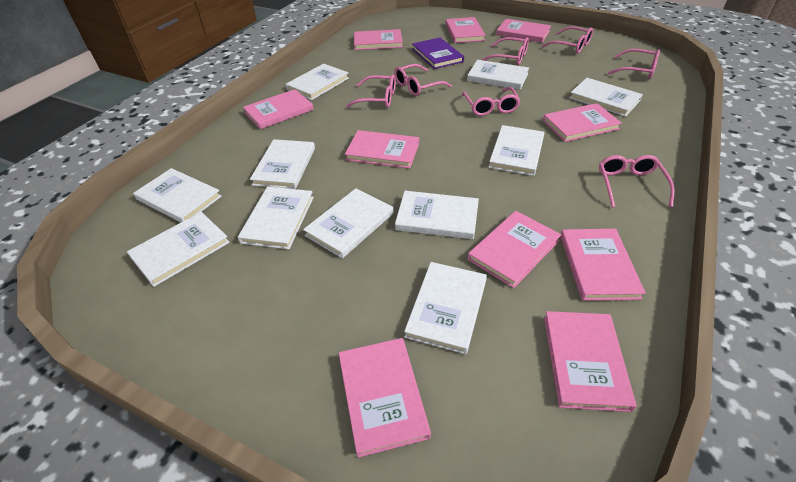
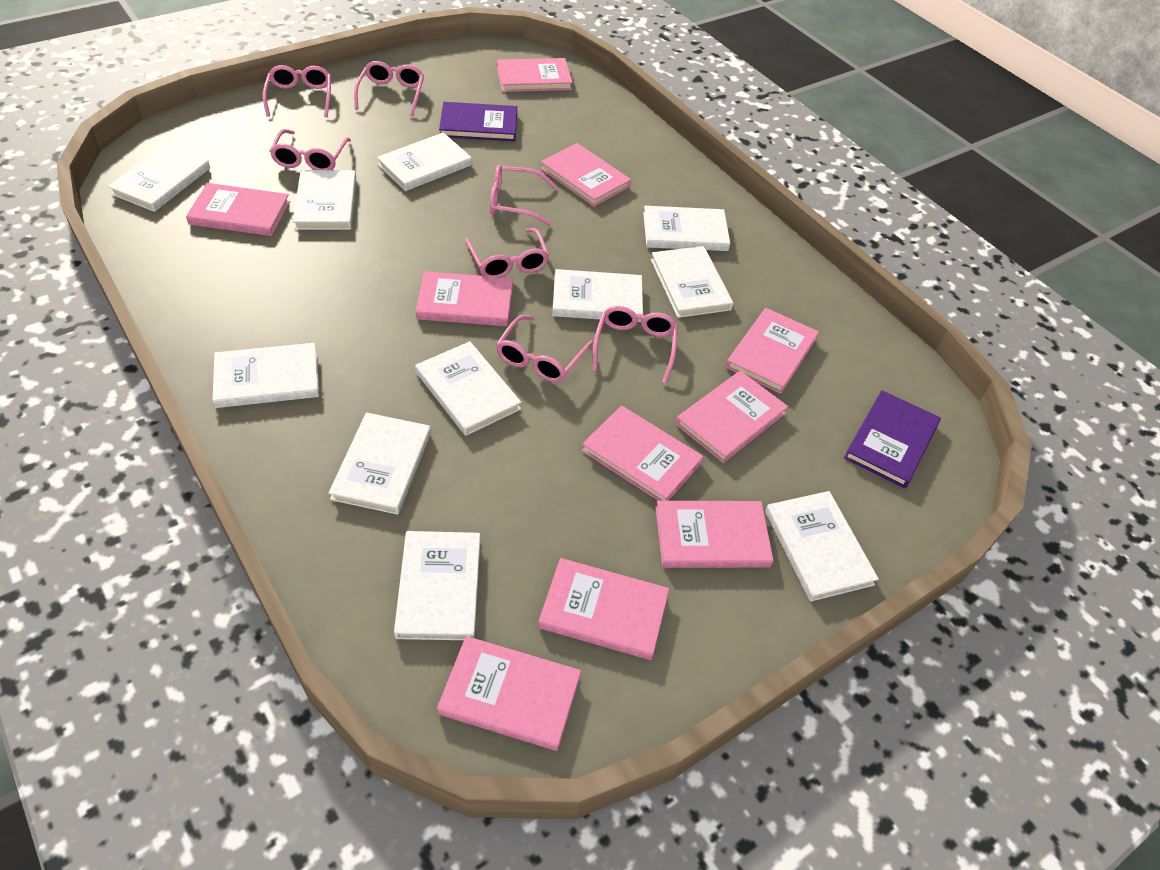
purple book: 1 -> 2

